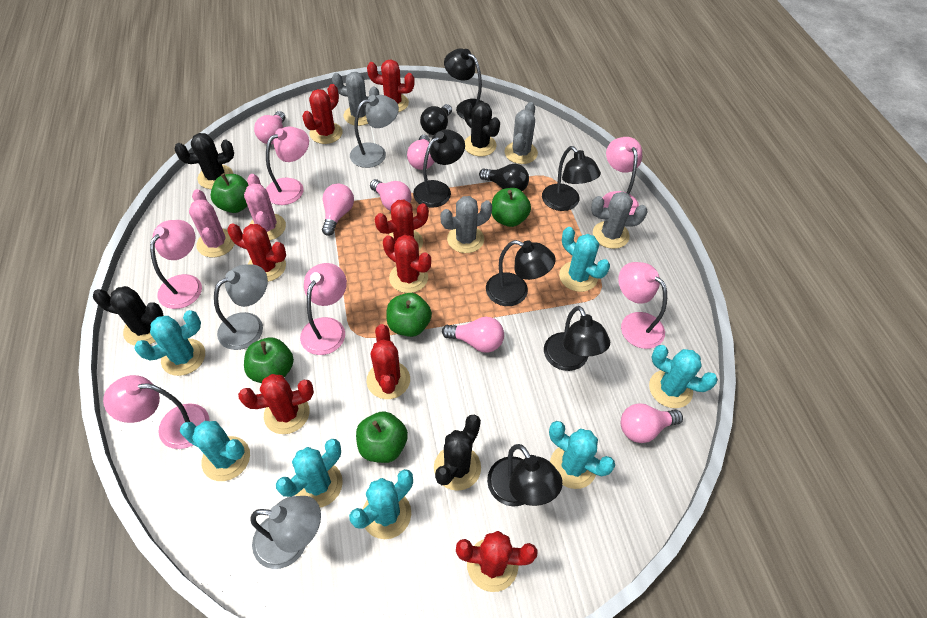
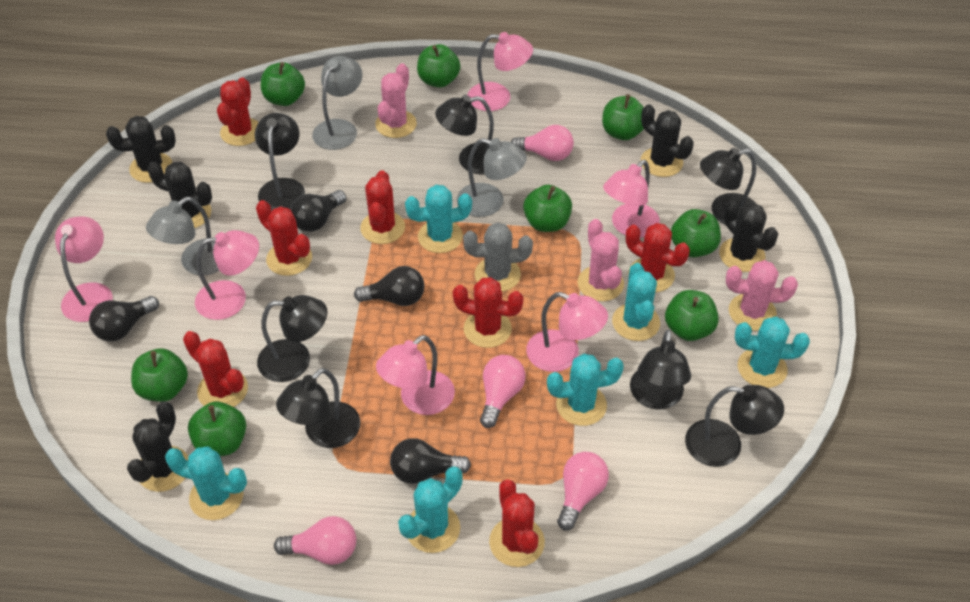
black cactus: 4 -> 5
black lamp: 6 -> 7
black light bulb: 2 -> 4
green apple: 5 -> 8
grey cactus: 4 -> 1
pink cactus: 2 -> 3
pink light bulb: 6 -> 4
red cactus: 8 -> 7
turquoise cactus: 7 -> 6

